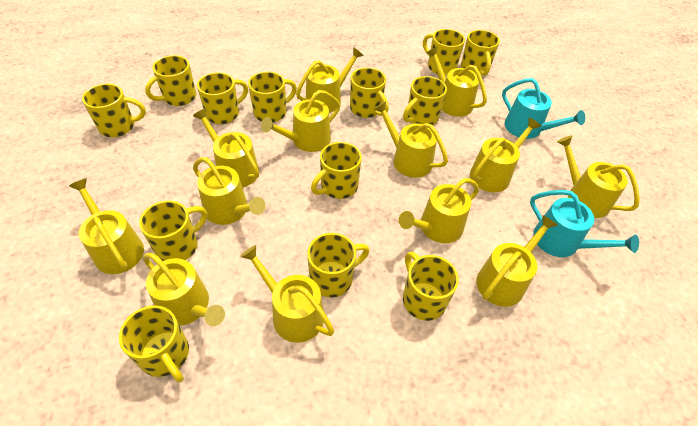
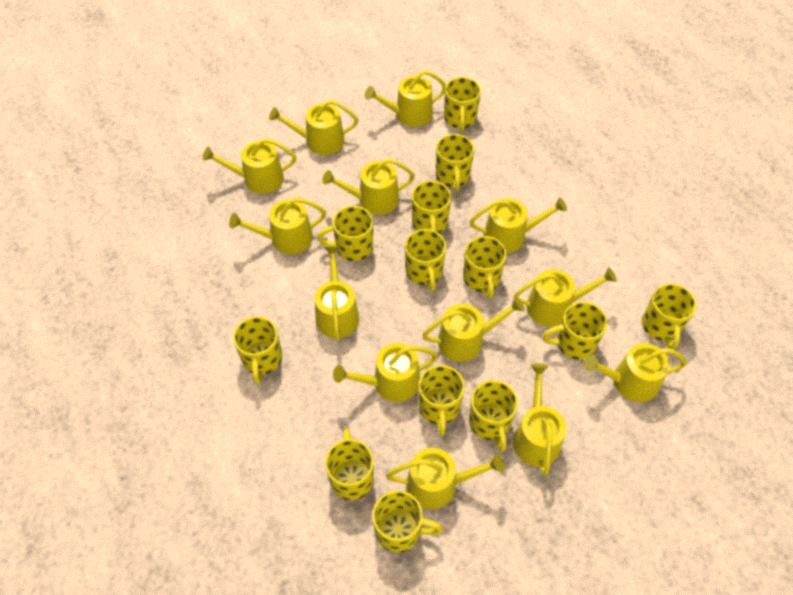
turquoise watering can: 2 -> 0

